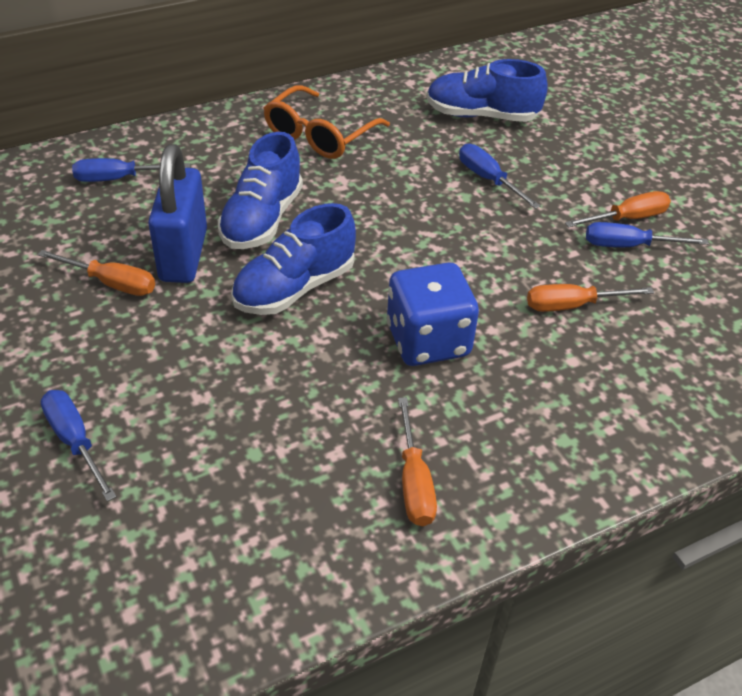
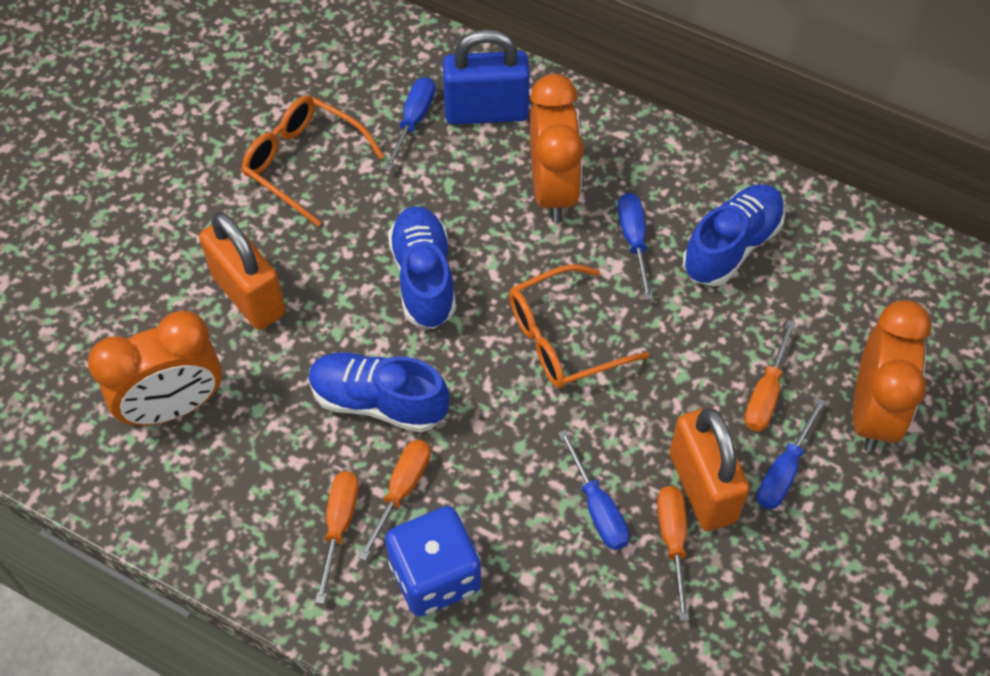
orange clock: 0 -> 3
orange glasses: 1 -> 2
orange padlock: 0 -> 2

